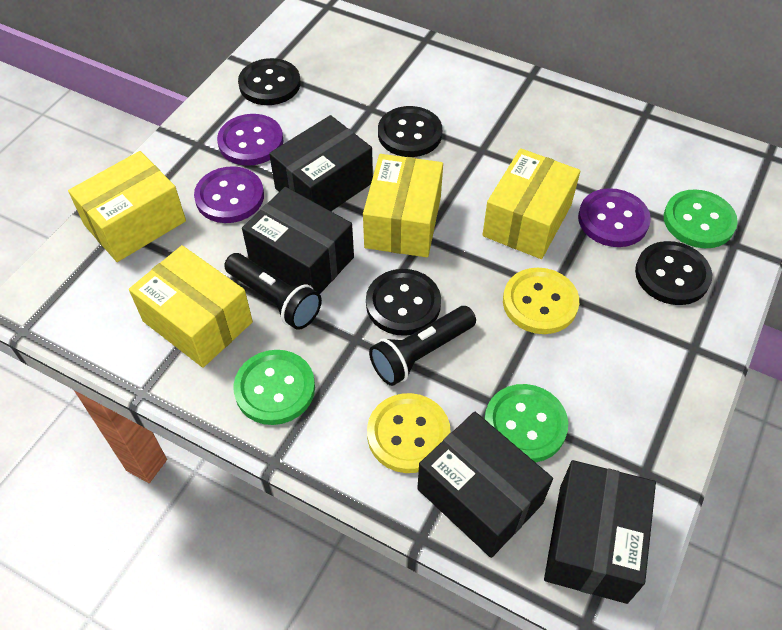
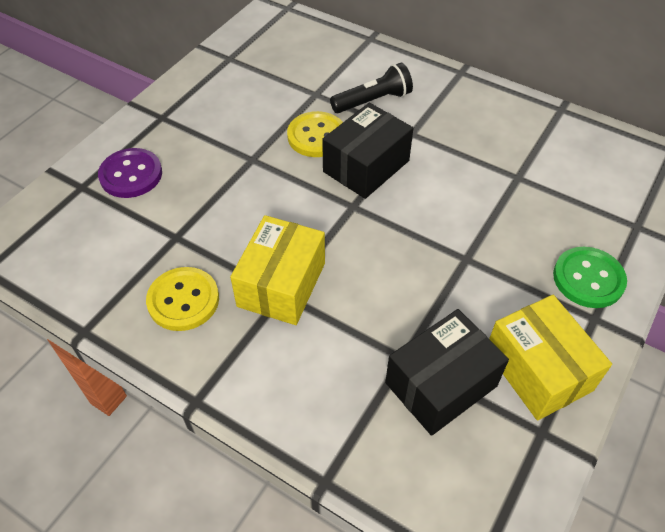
black box: 4 -> 2
black button: 4 -> 0
black flashlight: 2 -> 1
green button: 3 -> 1
purple button: 3 -> 1
yellow box: 4 -> 2

